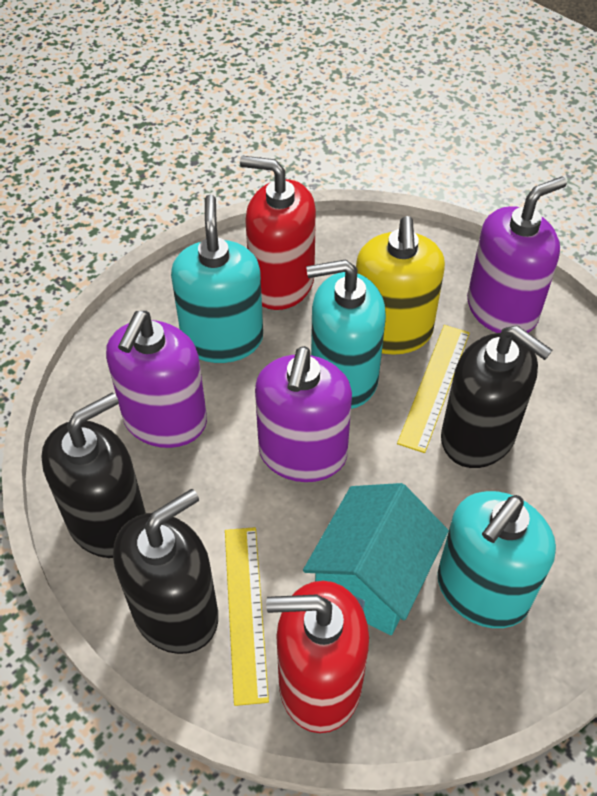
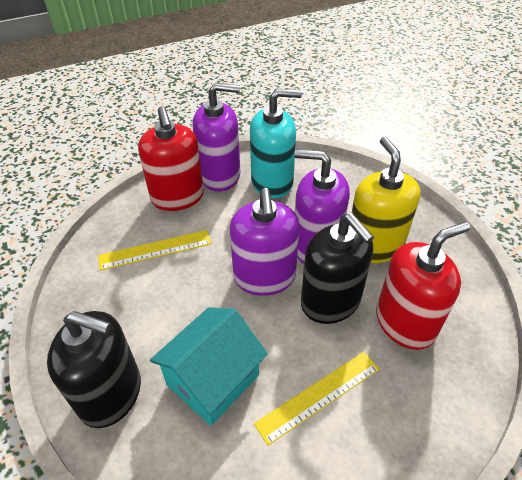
black soap dispenser: 3 -> 2
turquoise soap dispenser: 3 -> 1

